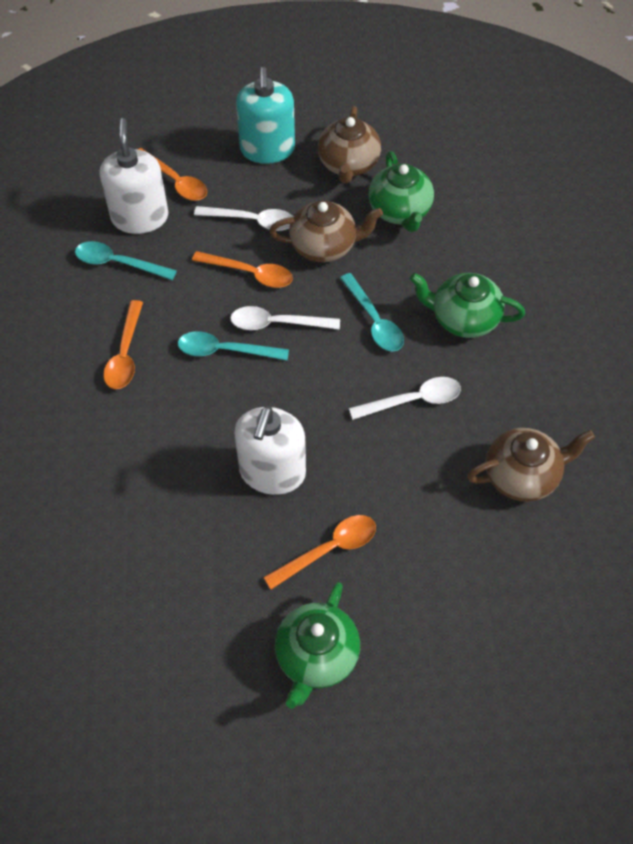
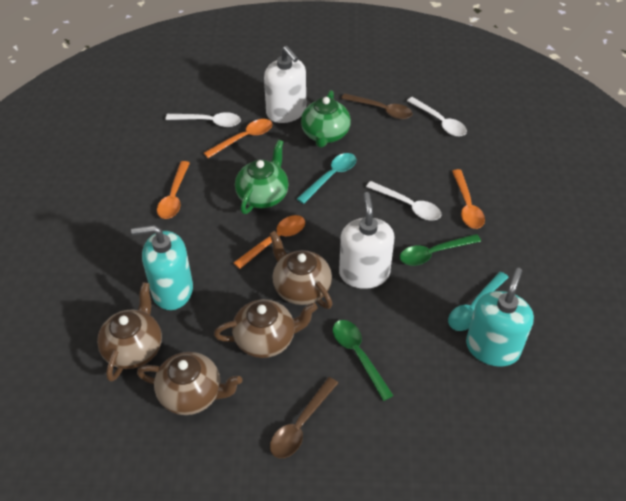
brown spoon: 0 -> 2
brown teapot: 3 -> 4
green spoon: 0 -> 2
green teapot: 3 -> 2
turquoise soap dispenser: 1 -> 2
turquoise spoon: 3 -> 2

